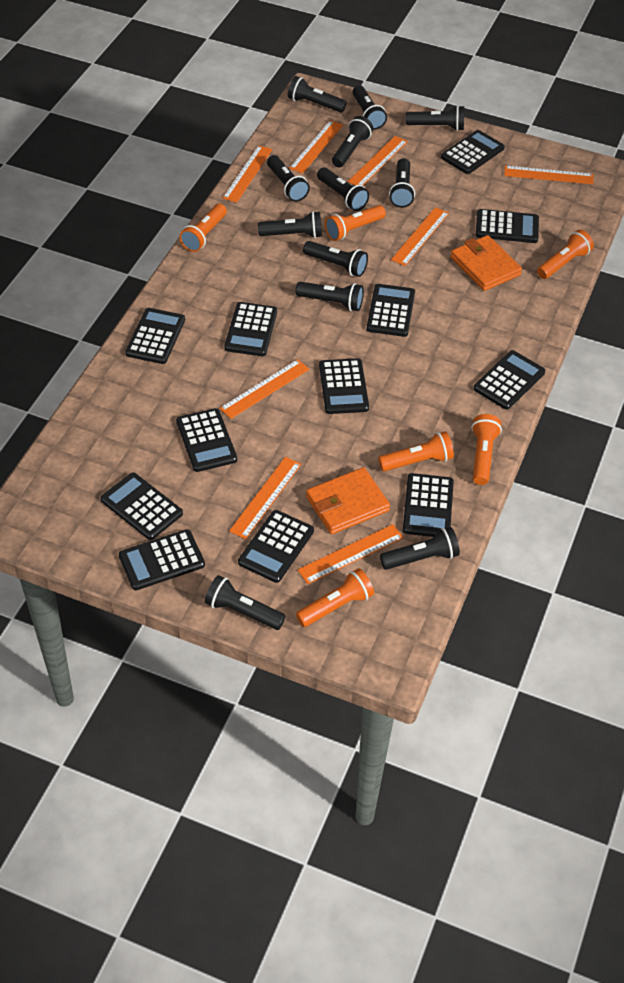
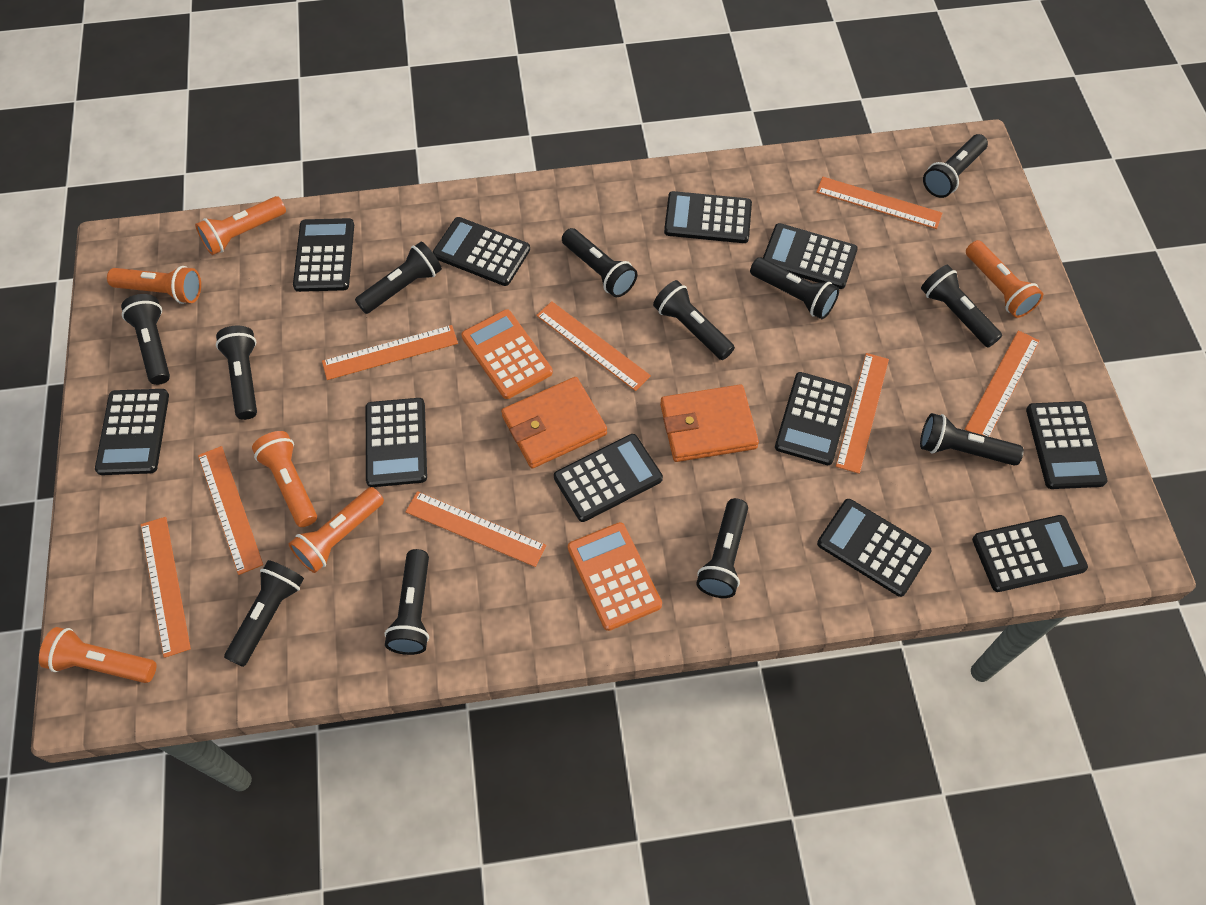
black calculator: 12 -> 11
orange calculator: 0 -> 2

